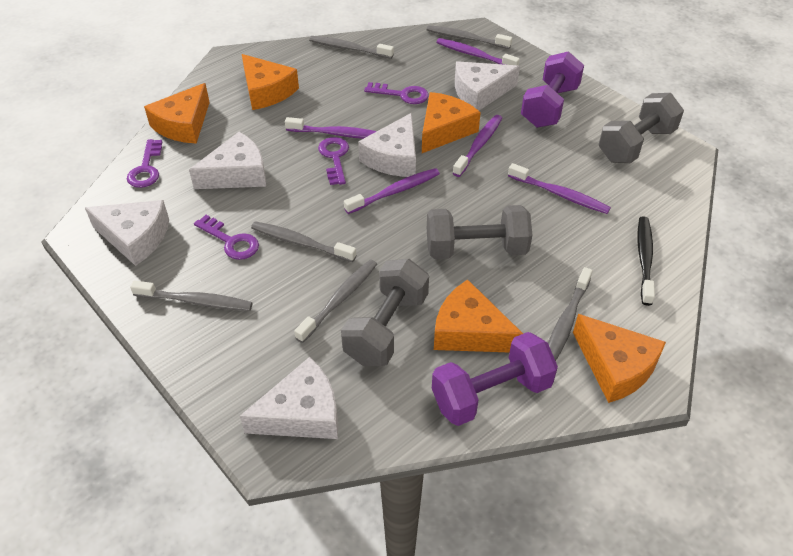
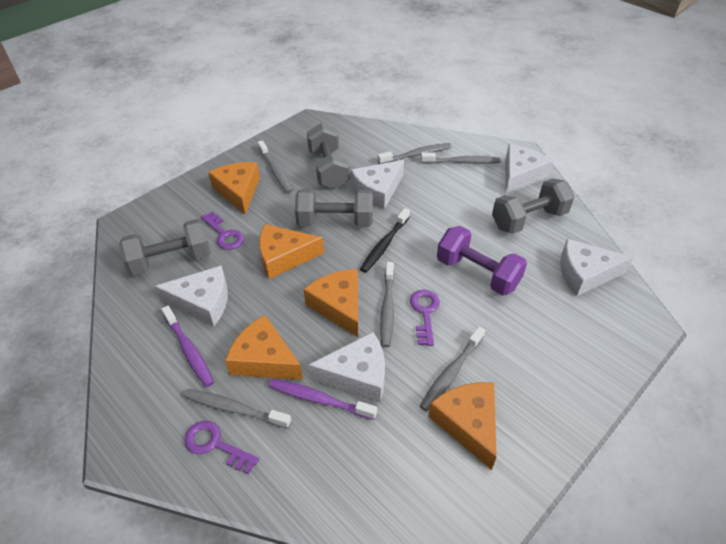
grey dumbbell: 3 -> 4
purple dumbbell: 2 -> 1
purple key: 4 -> 3
purple toothbrush: 5 -> 2

